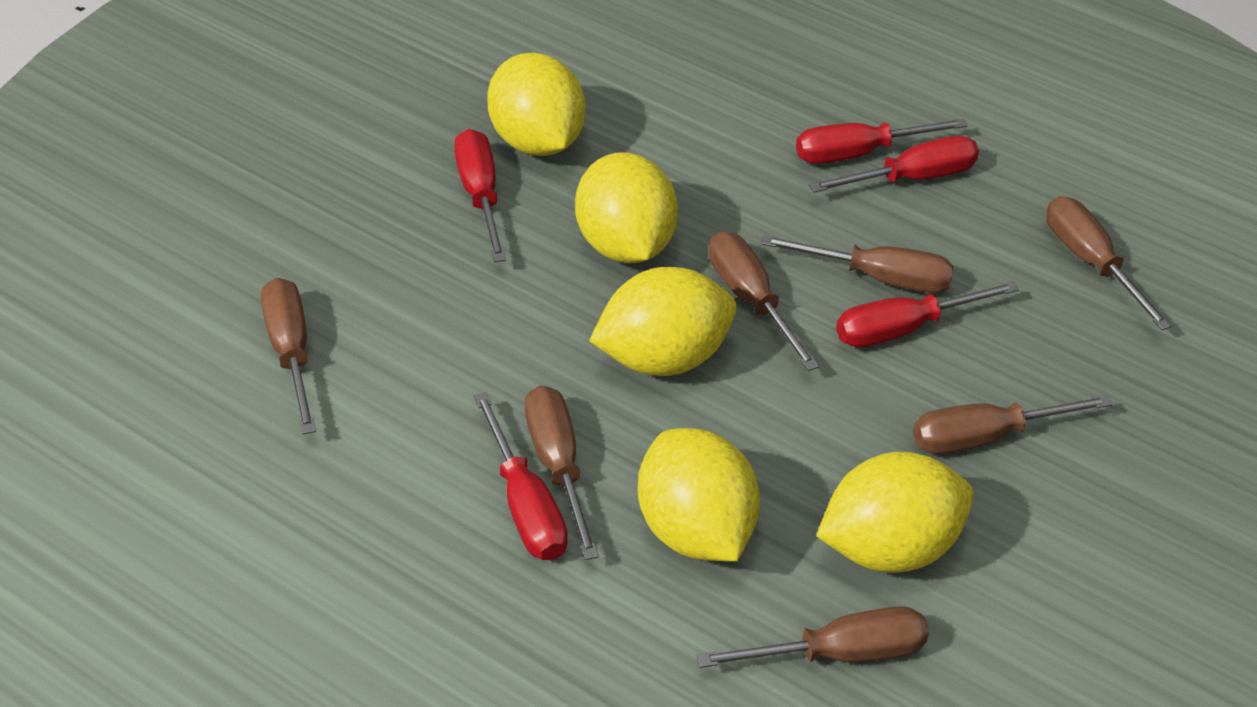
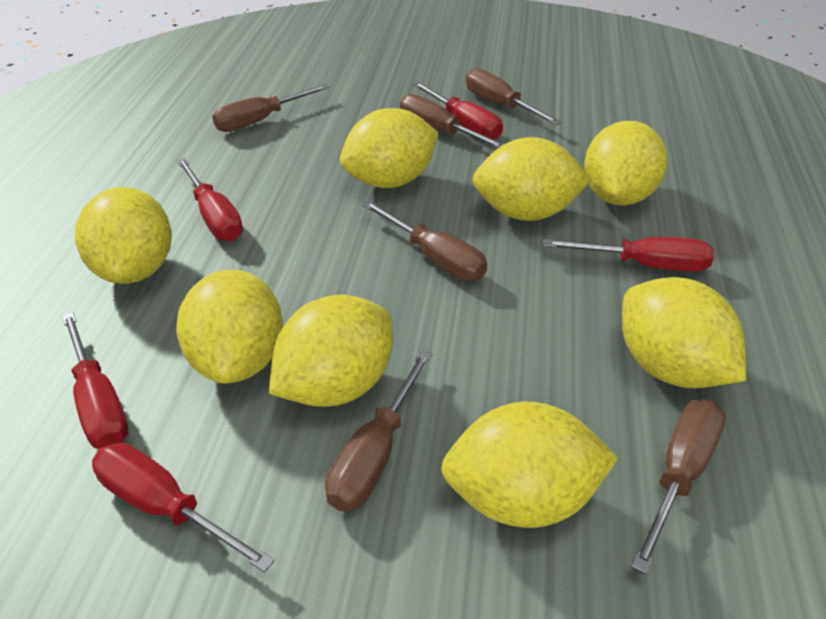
brown screwdriver: 7 -> 6
yellow lemon: 5 -> 8

